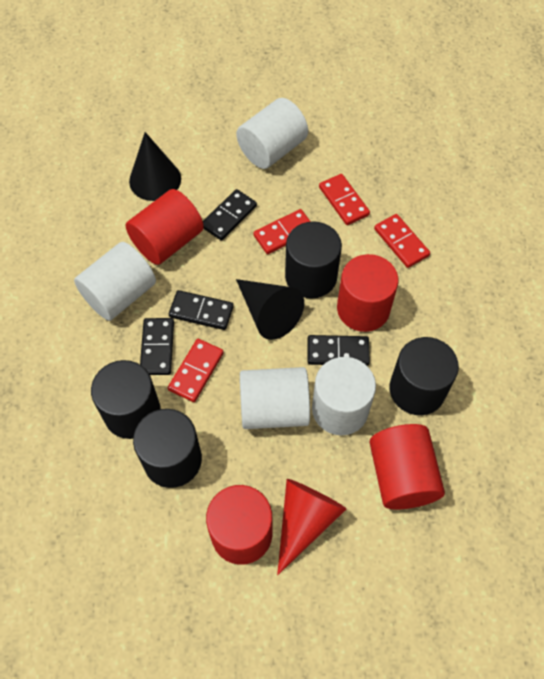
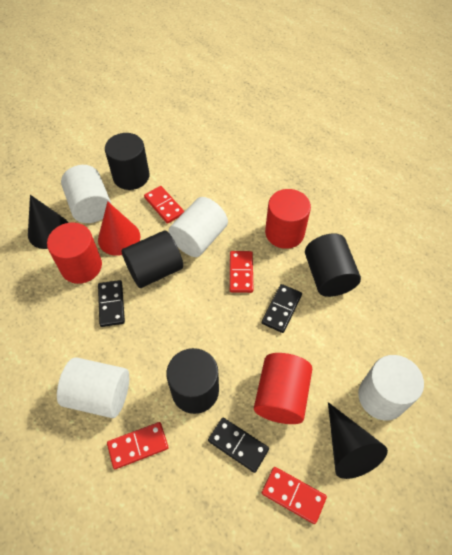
black domino: 4 -> 3
red cylinder: 4 -> 3

